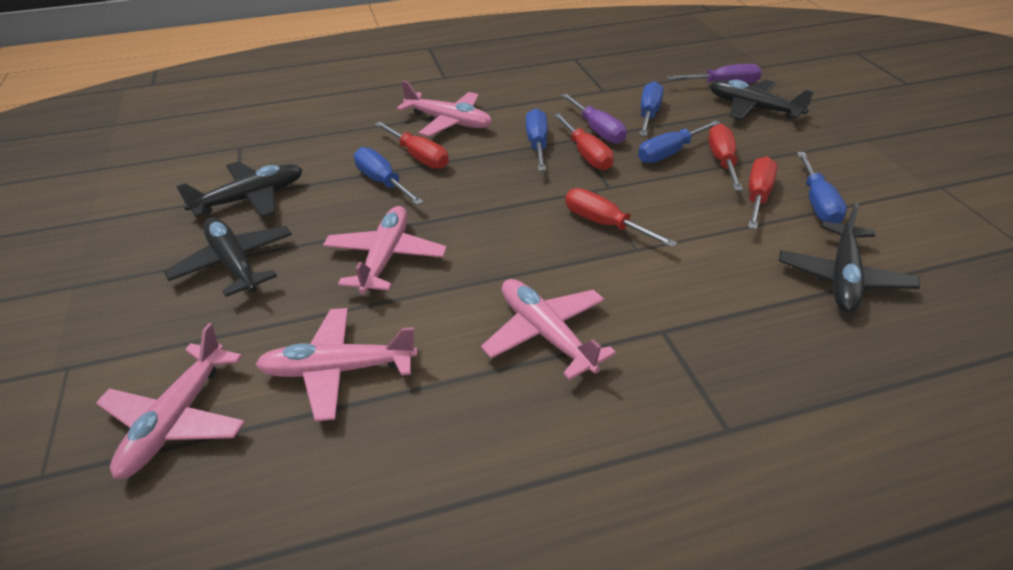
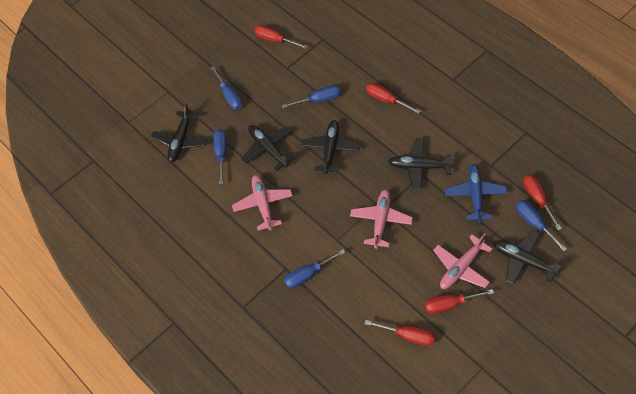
black plane: 4 -> 5
blue plane: 0 -> 1
pink plane: 5 -> 3
purple screwdriver: 2 -> 0

